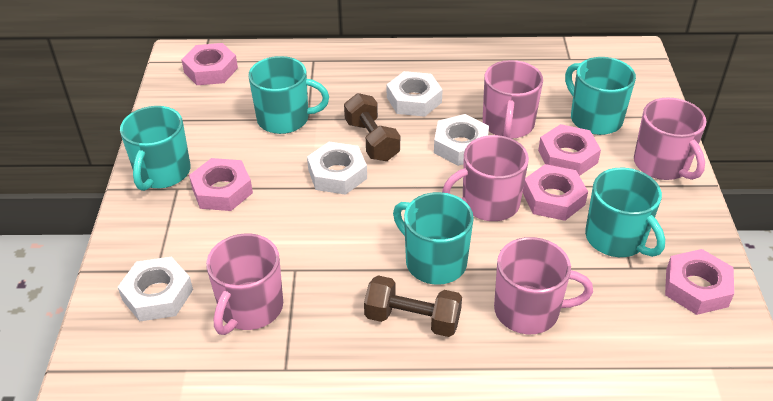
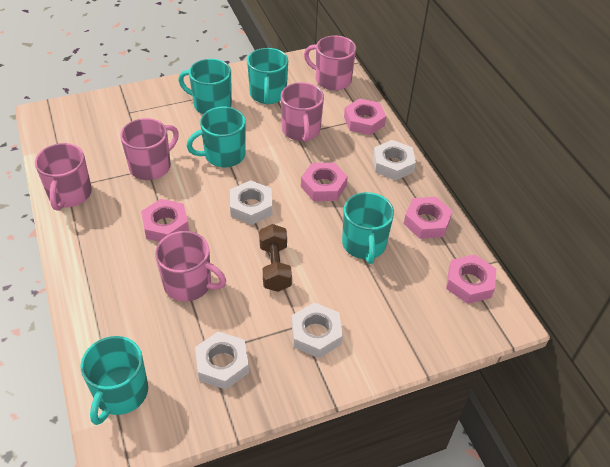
brown dumbbell: 2 -> 1

